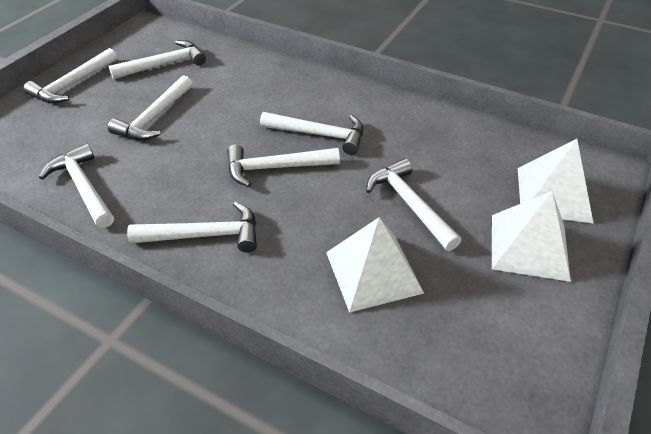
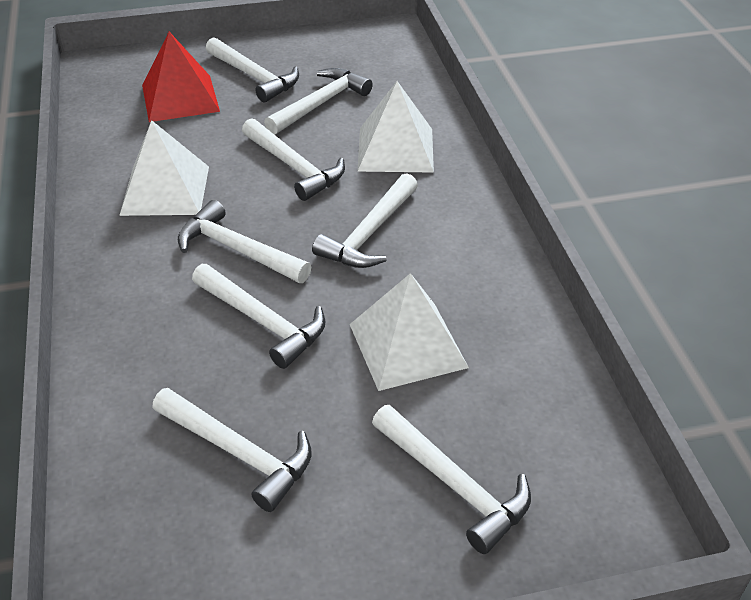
red pyramid: 0 -> 1

